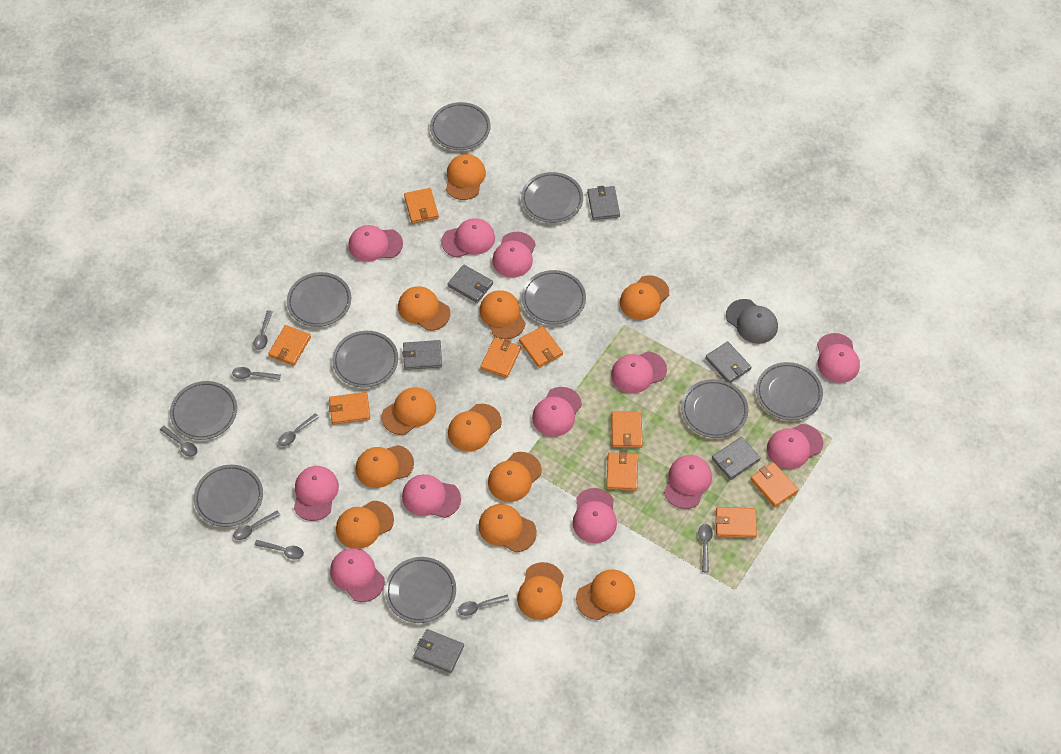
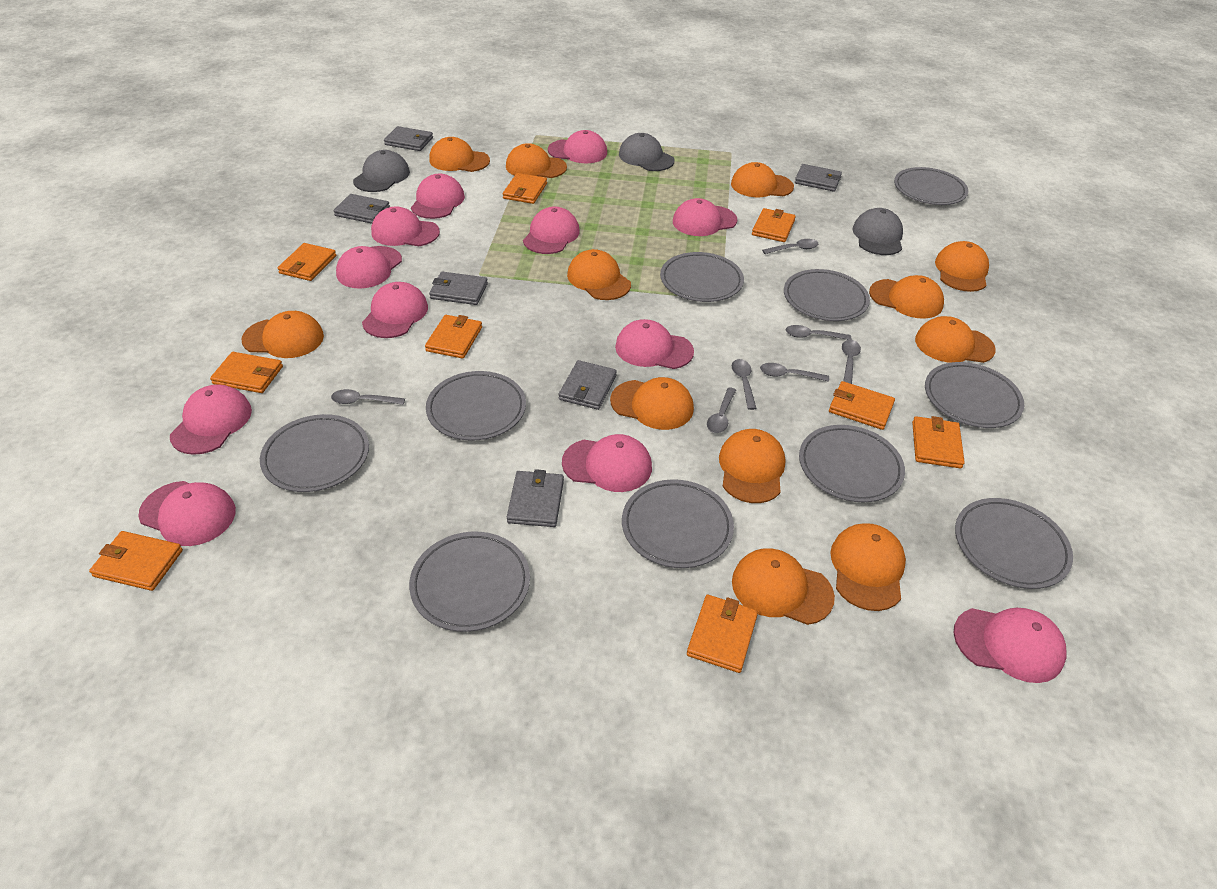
grey cap: 1 -> 3
grey spoon: 8 -> 7

